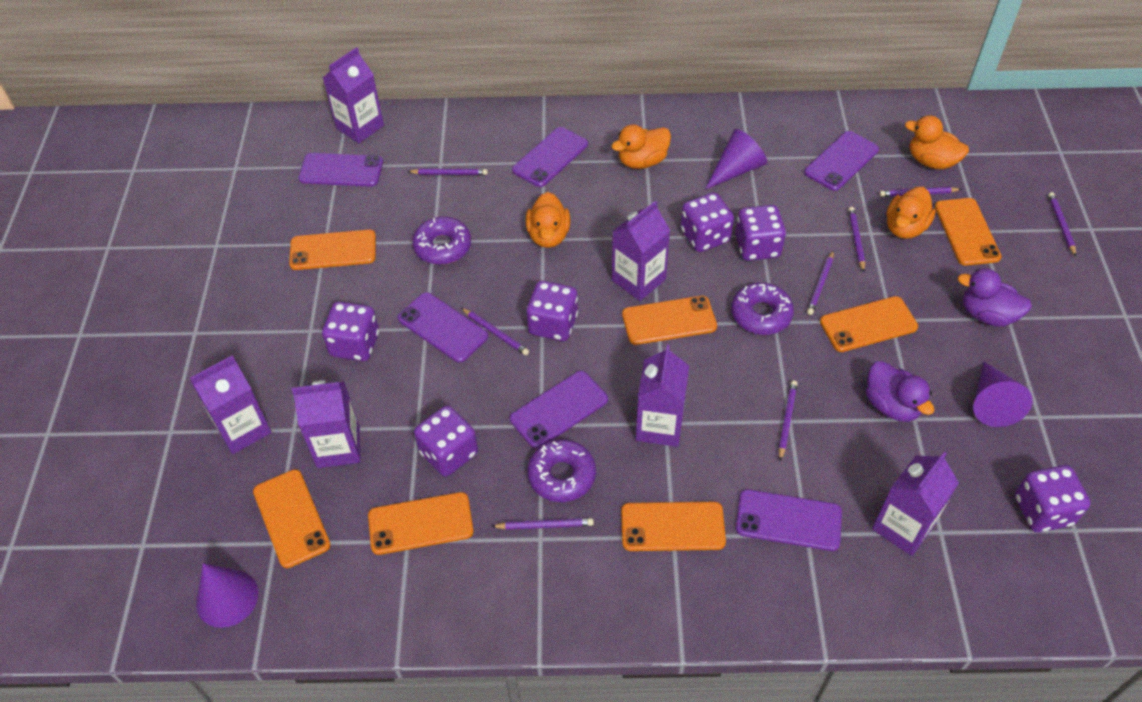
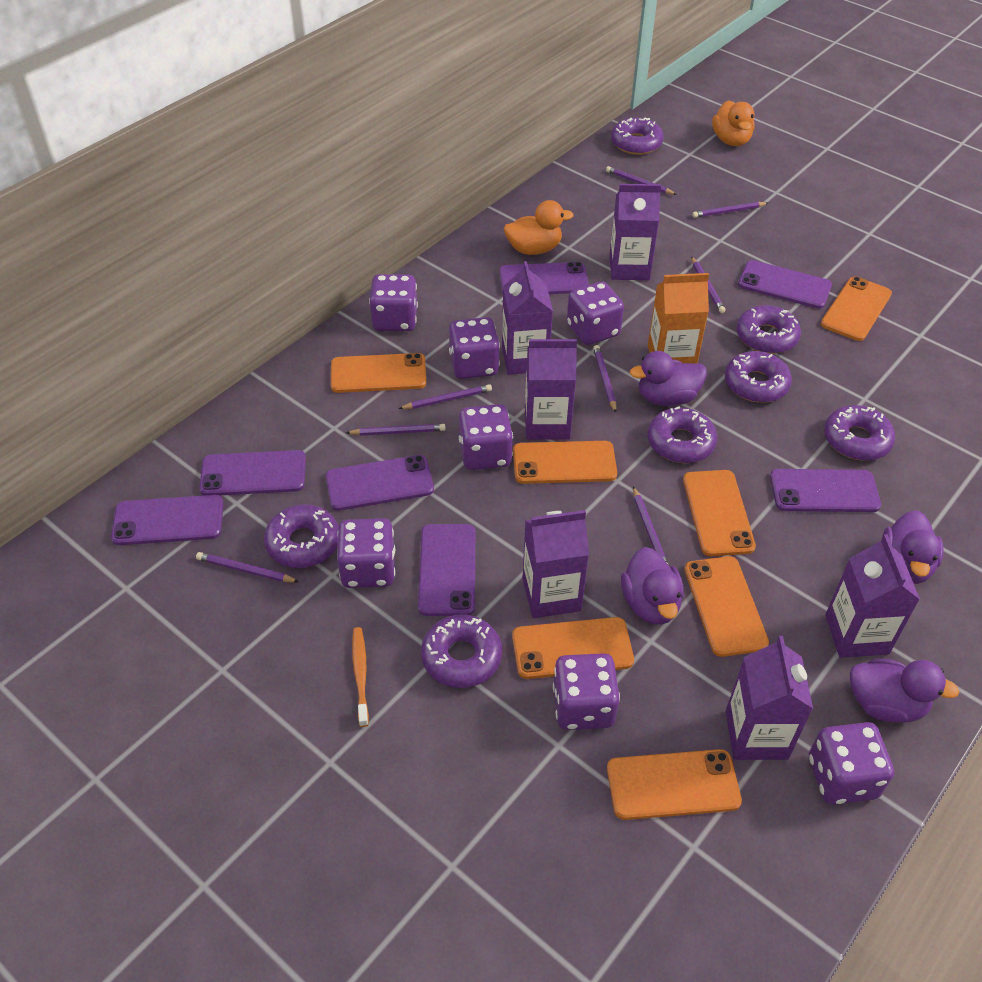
orange carton: 0 -> 1
orange duck: 4 -> 2
orange toothbrush: 0 -> 1
purple cone: 3 -> 0
purple dice: 6 -> 7
purple donut: 3 -> 7
purple duck: 2 -> 4
purple phone: 6 -> 7

